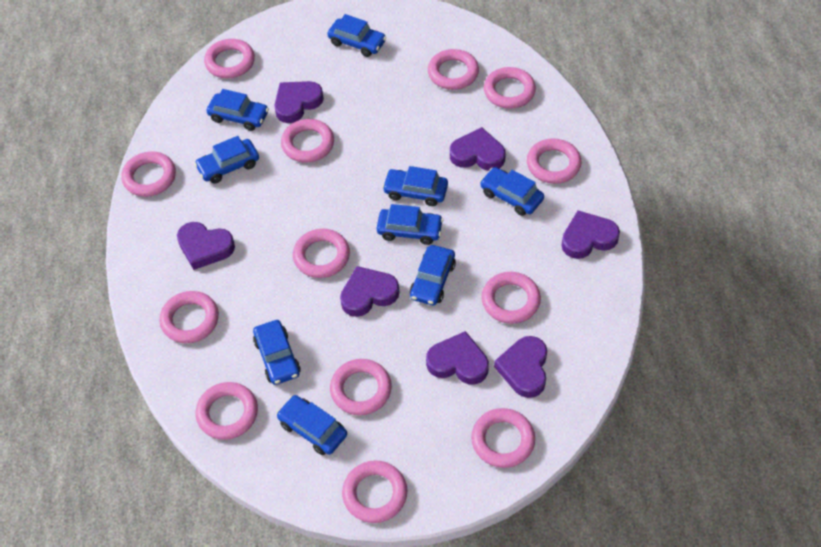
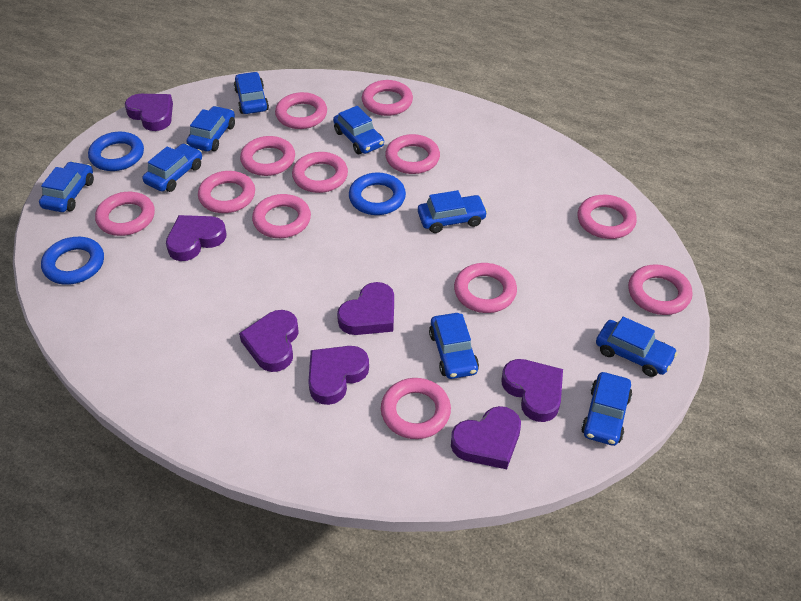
blue ring: 0 -> 3
pink ring: 13 -> 12

